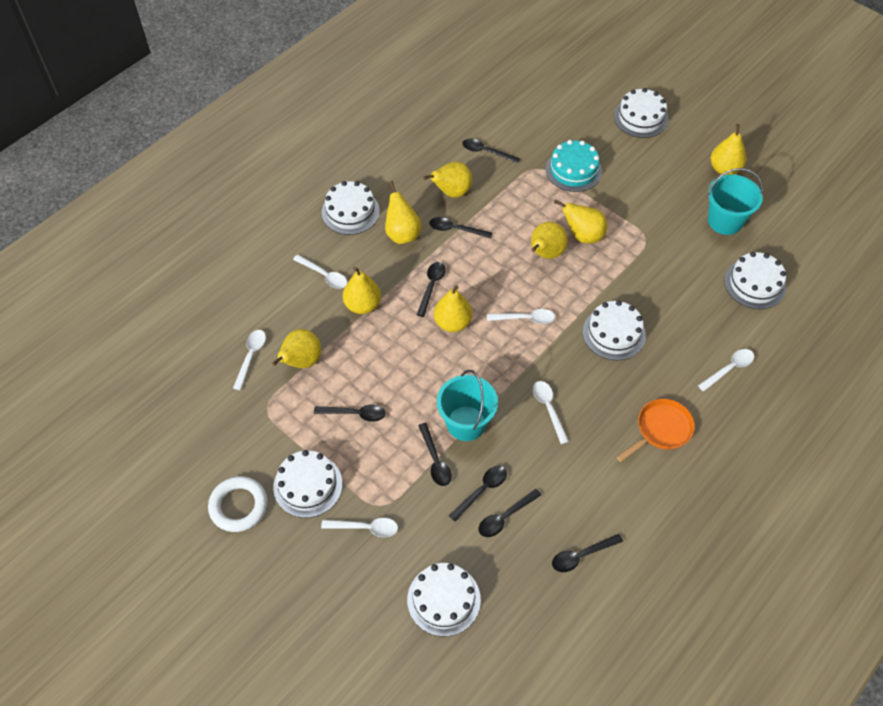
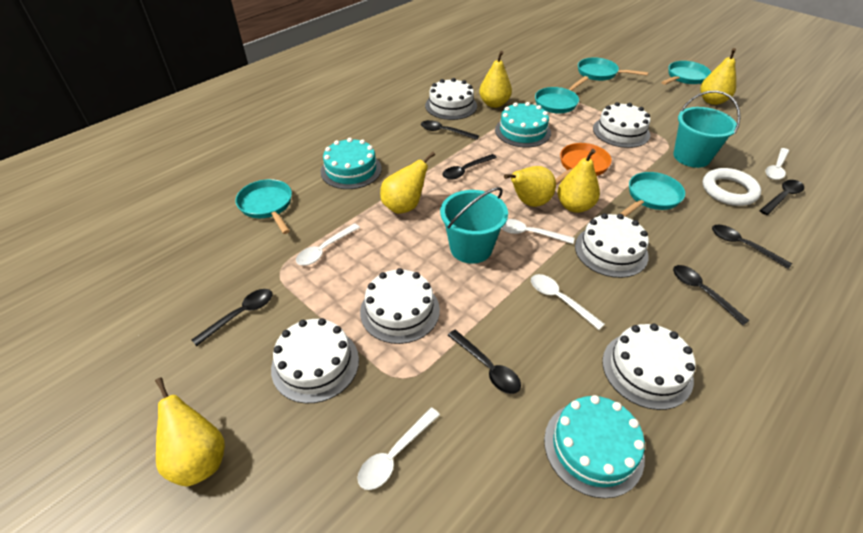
black spoon: 8 -> 7
turquoise cake: 1 -> 3
turquoise pan: 0 -> 5
white spoon: 6 -> 5
yellow pear: 8 -> 6

